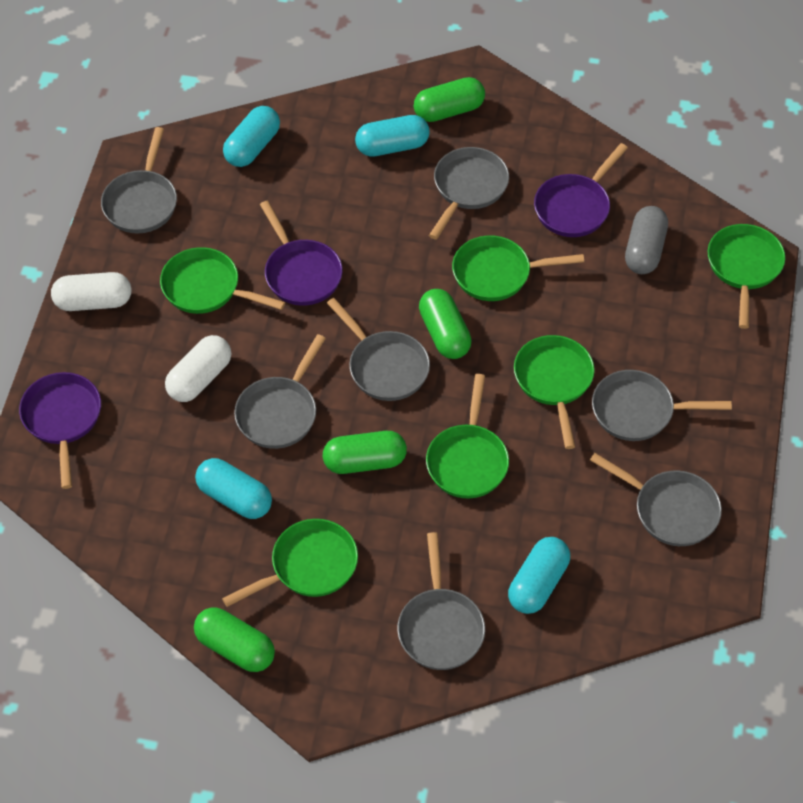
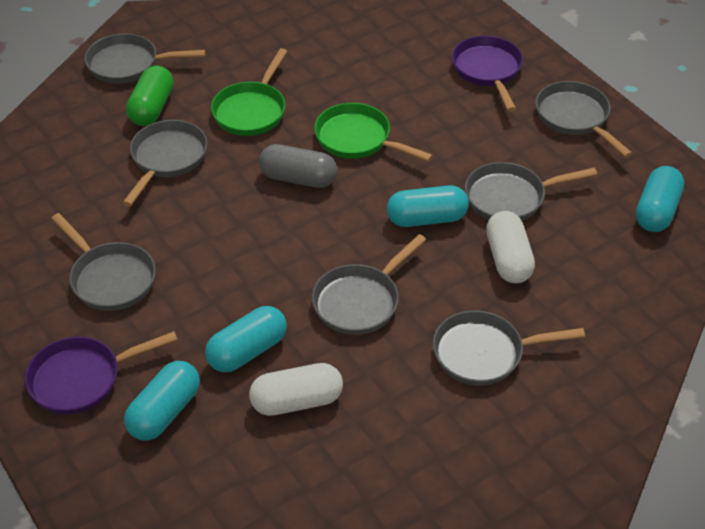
green capsule: 4 -> 1
green pan: 6 -> 2
purple pan: 3 -> 2

